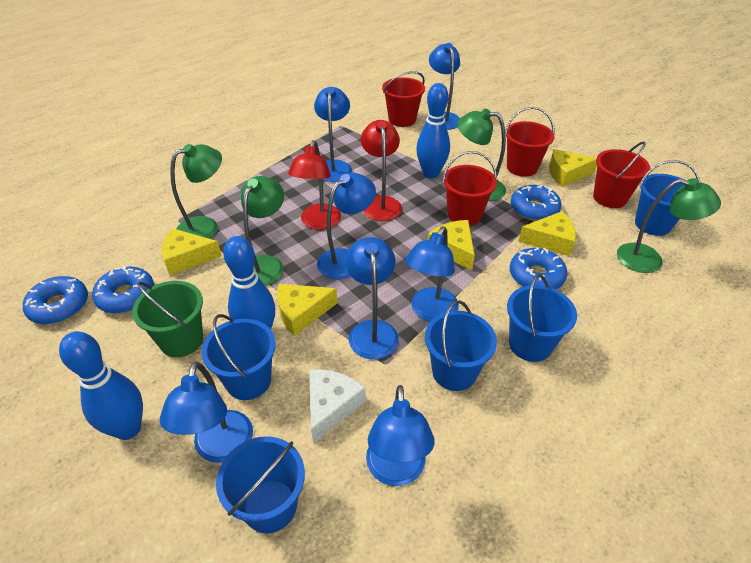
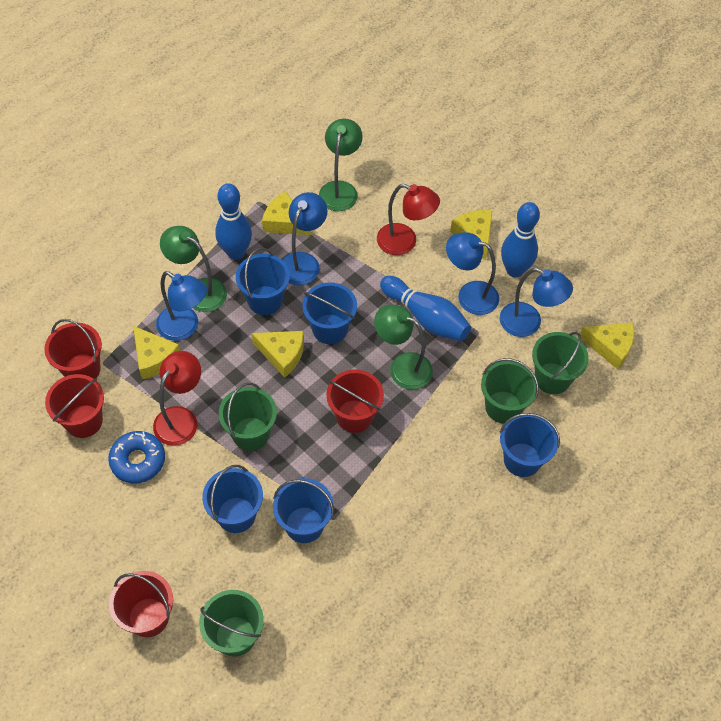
blue donut: 4 -> 1
blue lamp: 7 -> 4
green bucket: 1 -> 4
green lamp: 4 -> 3
white cheese: 1 -> 0

